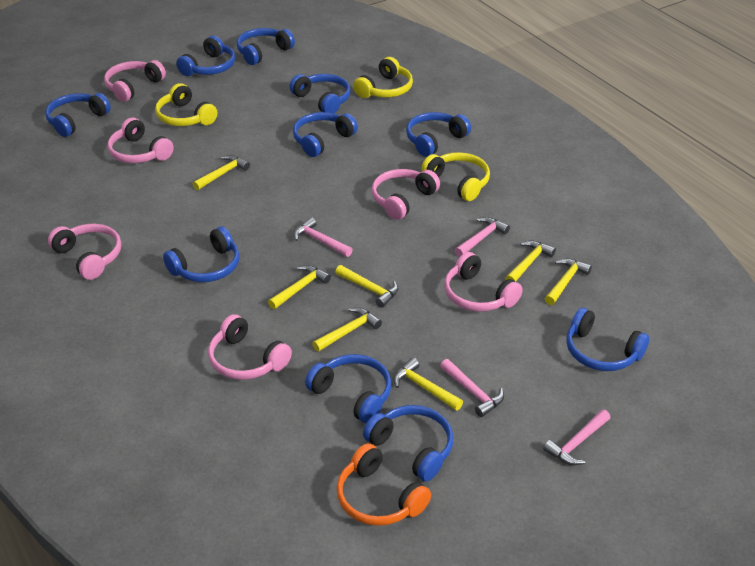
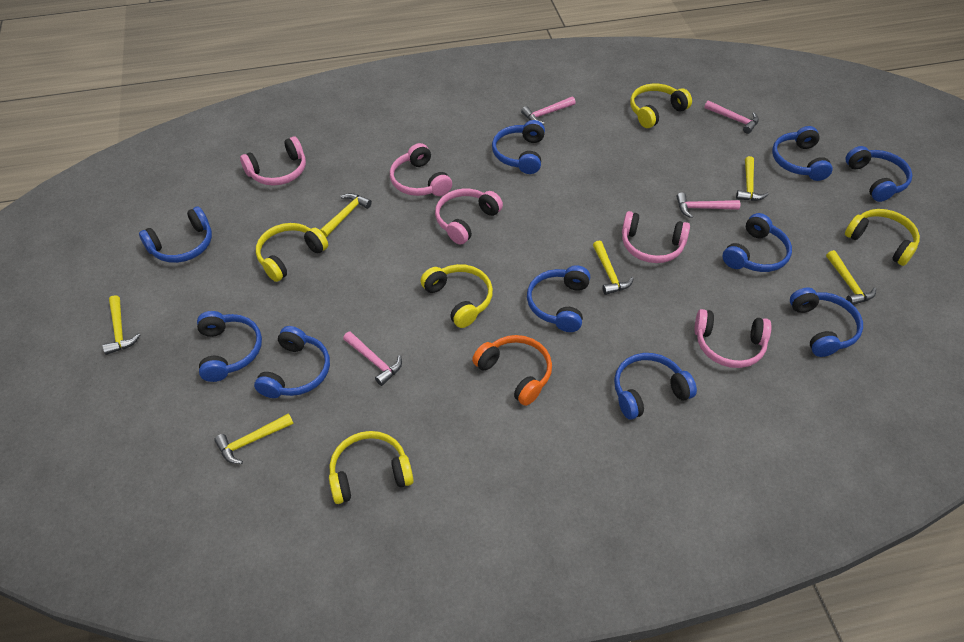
pink headphones: 6 -> 5
yellow hammer: 7 -> 6
yellow headphones: 3 -> 5

